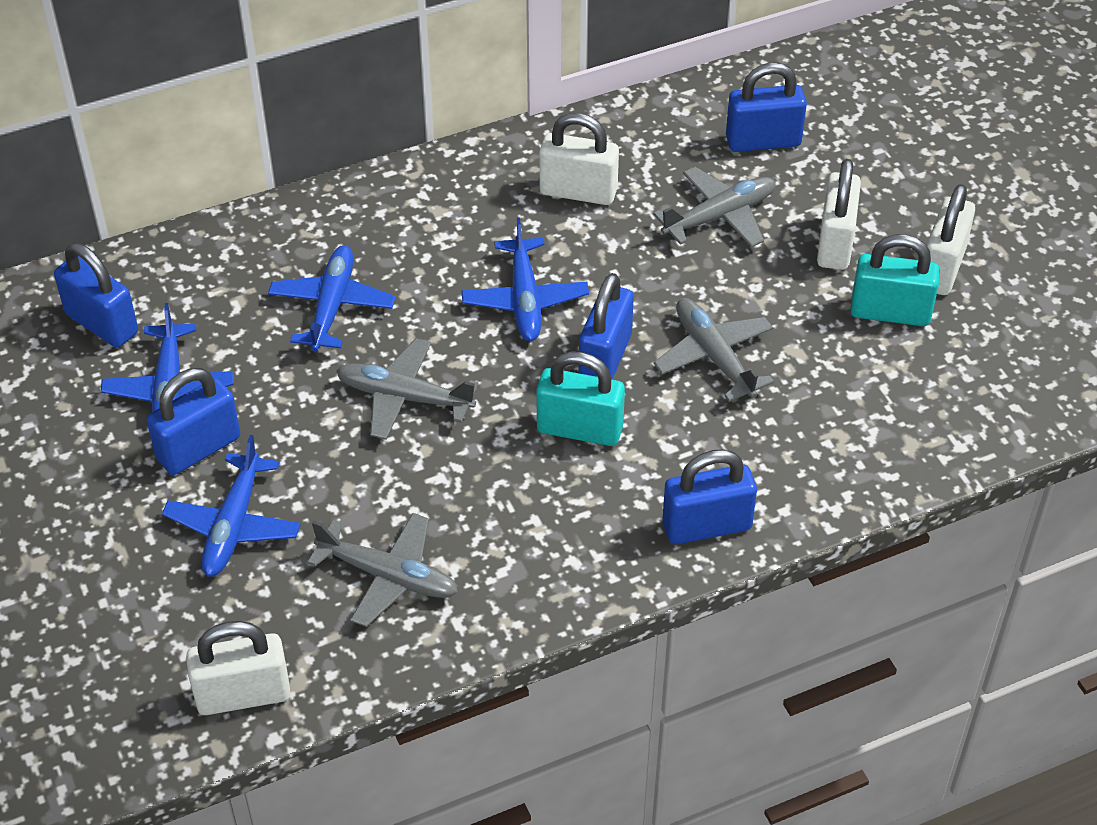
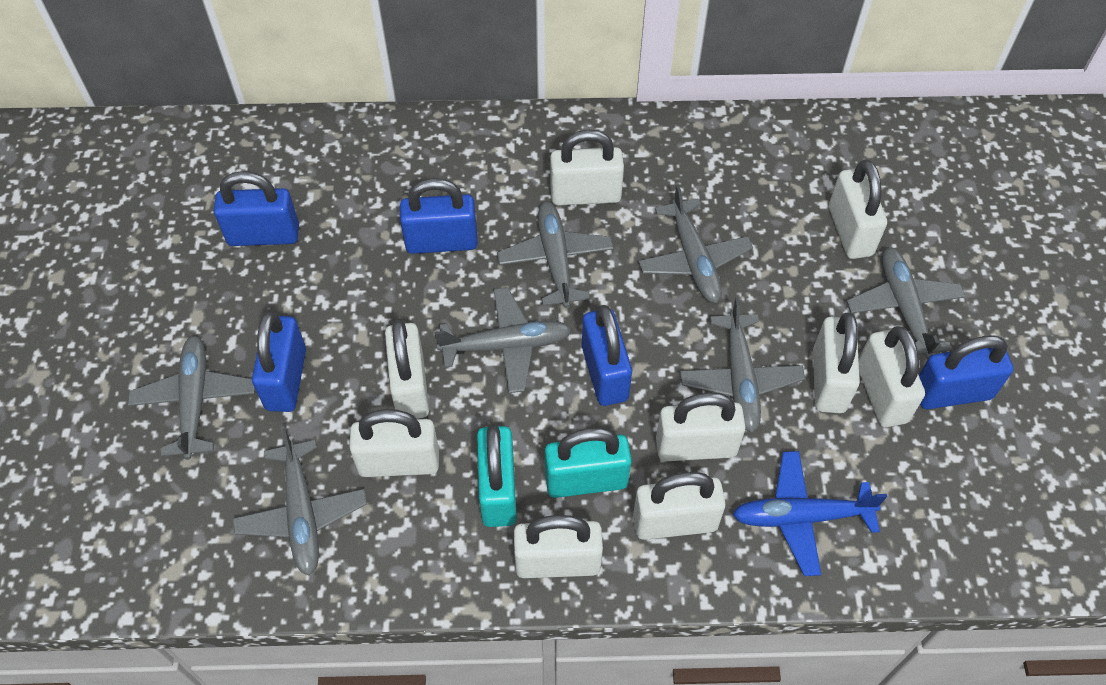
blue plane: 4 -> 1
grey plane: 4 -> 7
white padlock: 4 -> 9

